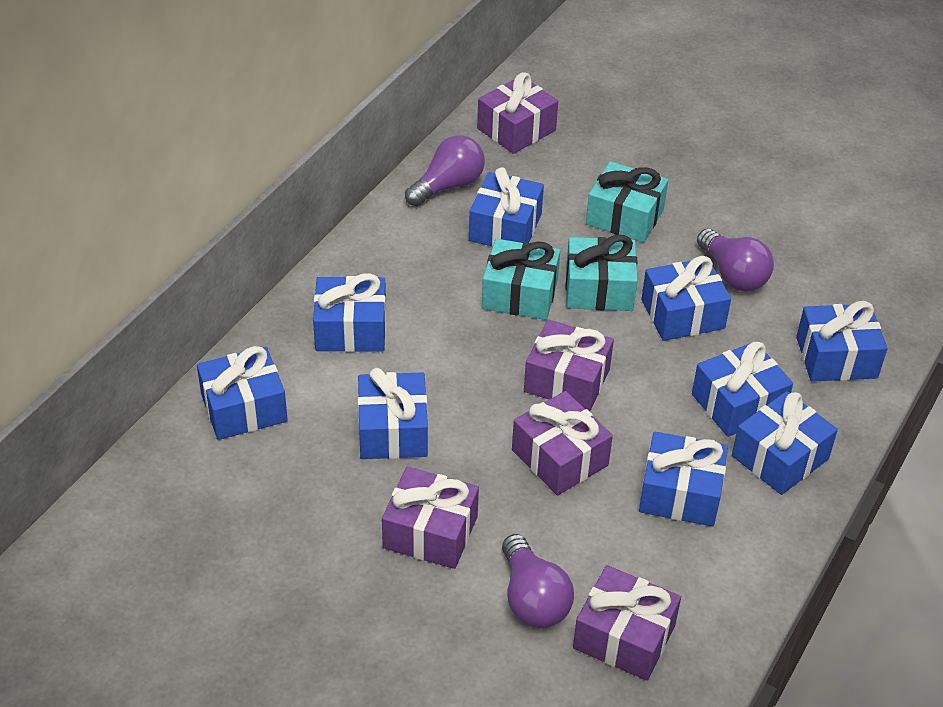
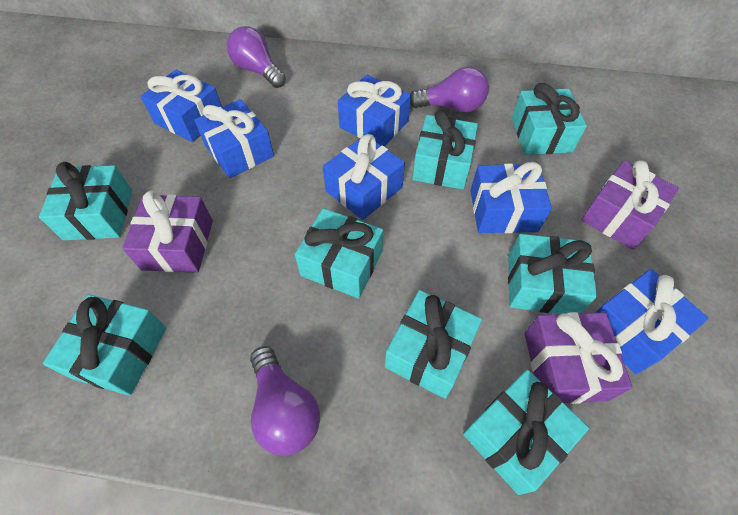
blue gift: 9 -> 6
purple gift: 5 -> 3
turquoise gift: 3 -> 8

